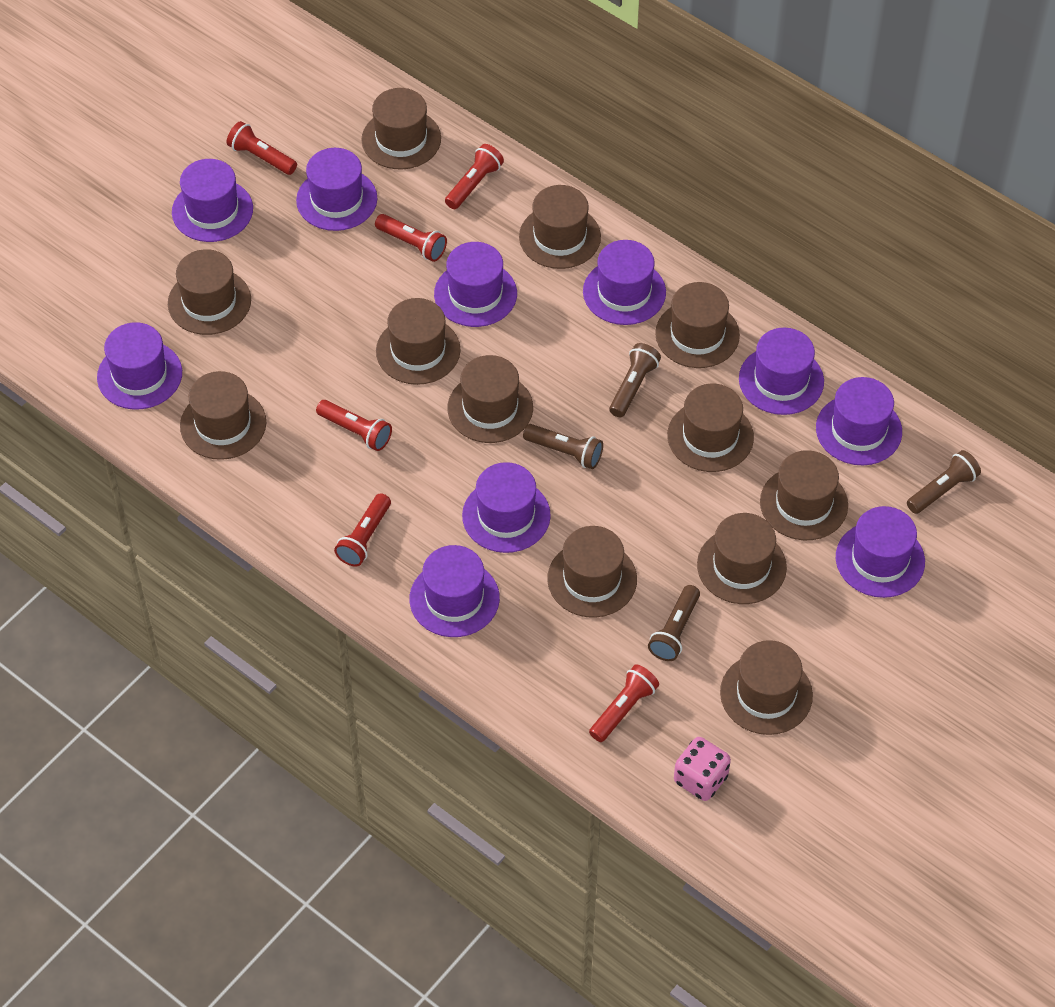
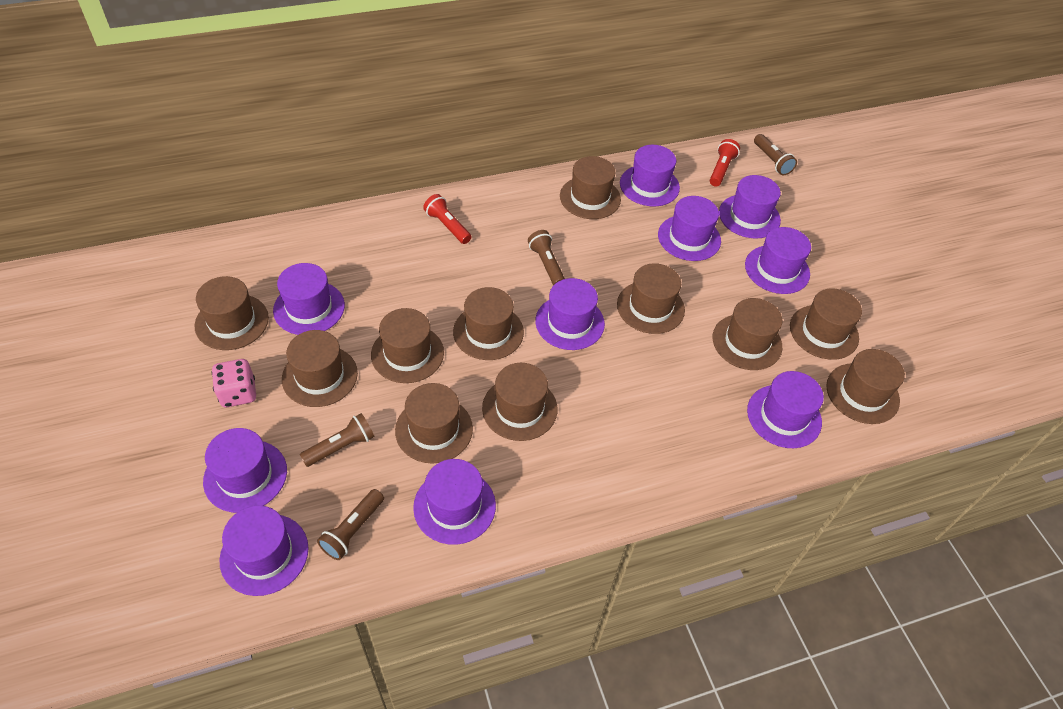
brown hat: 12 -> 11
red flashlight: 6 -> 2

